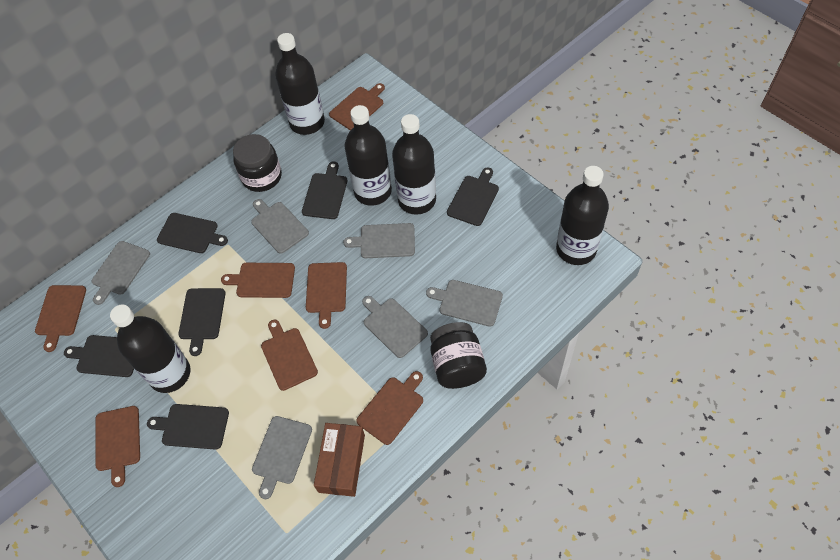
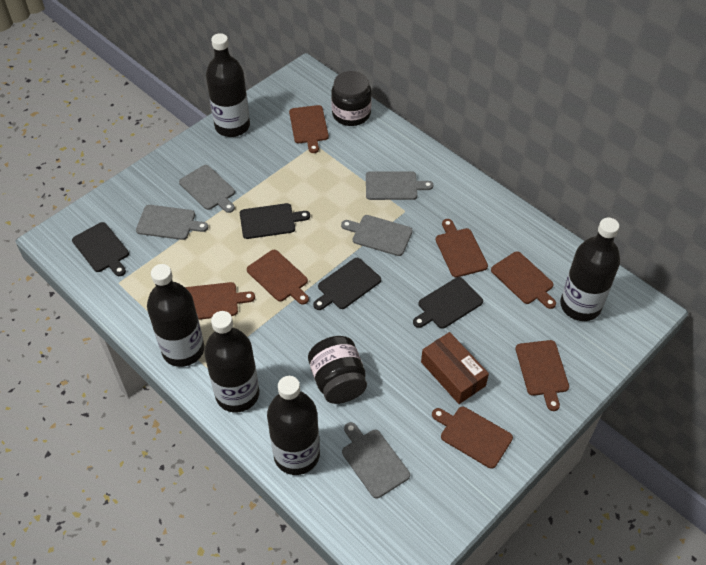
black cutting board: 6 -> 4
grey cutting board: 6 -> 5

